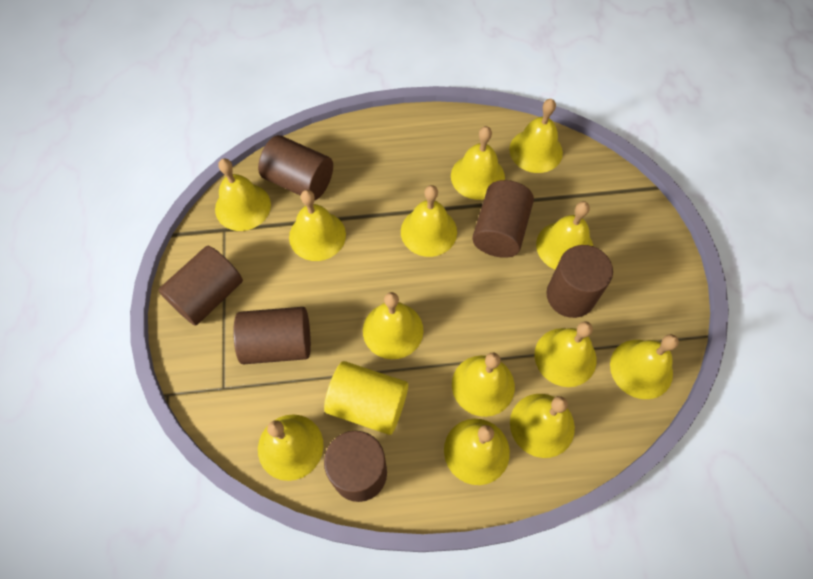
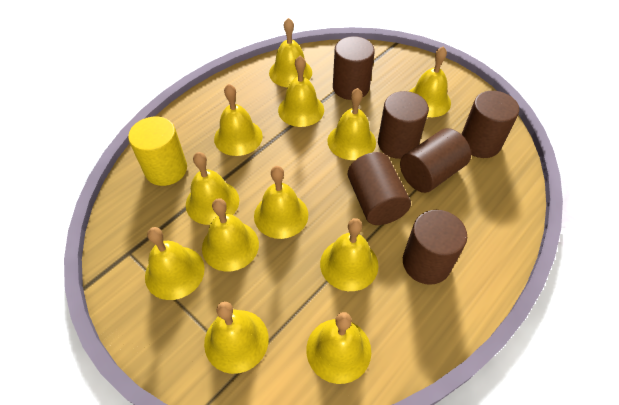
yellow bell: 13 -> 12

